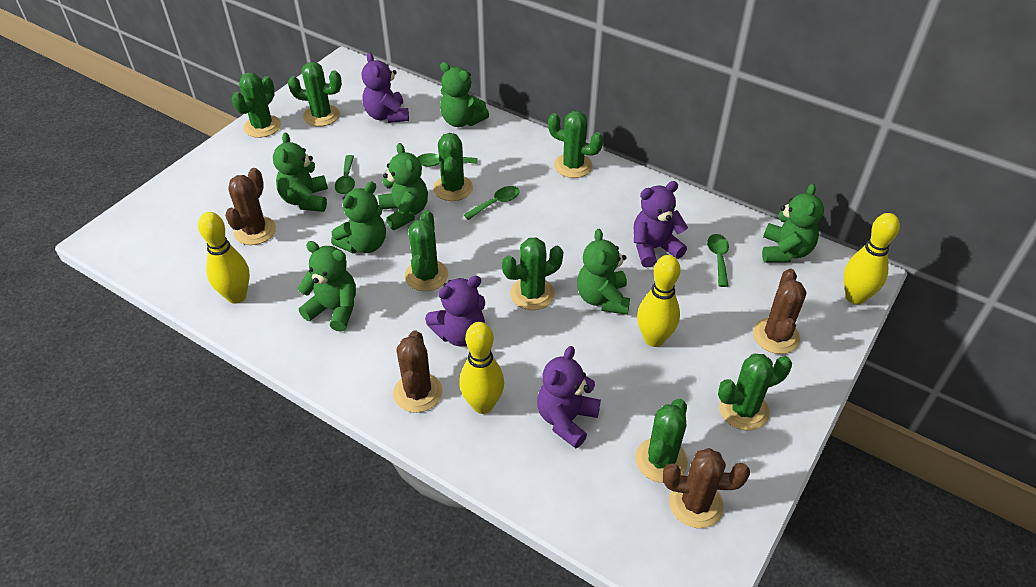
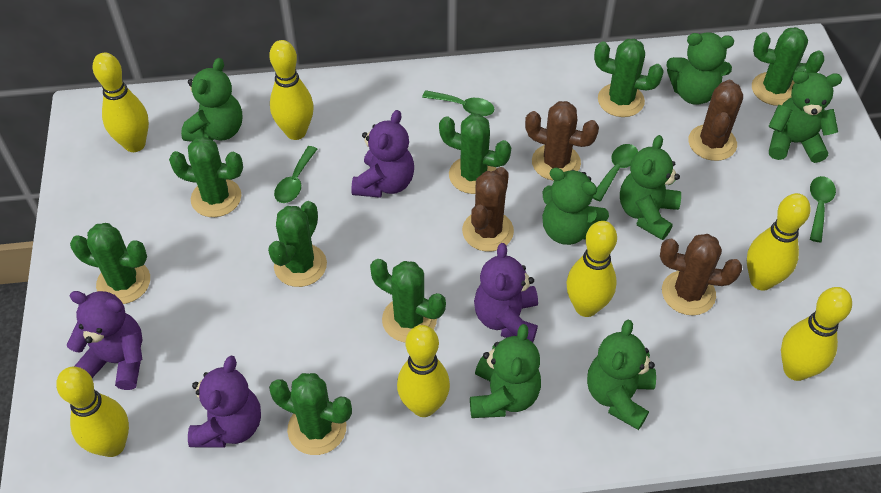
yellow bowling pin: 4 -> 7

